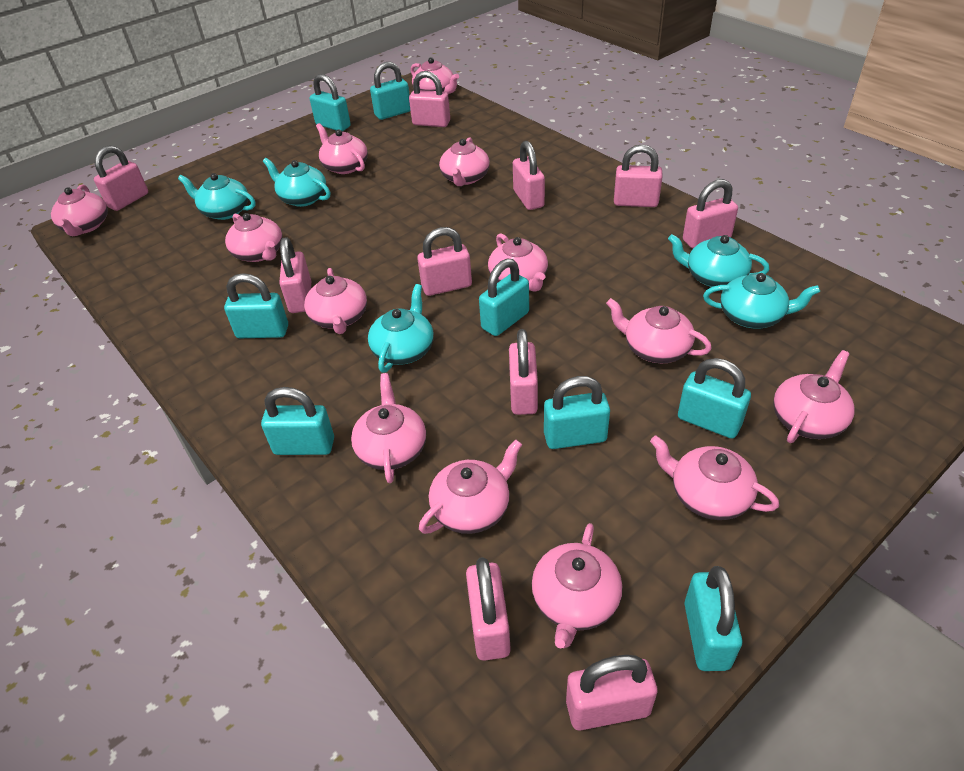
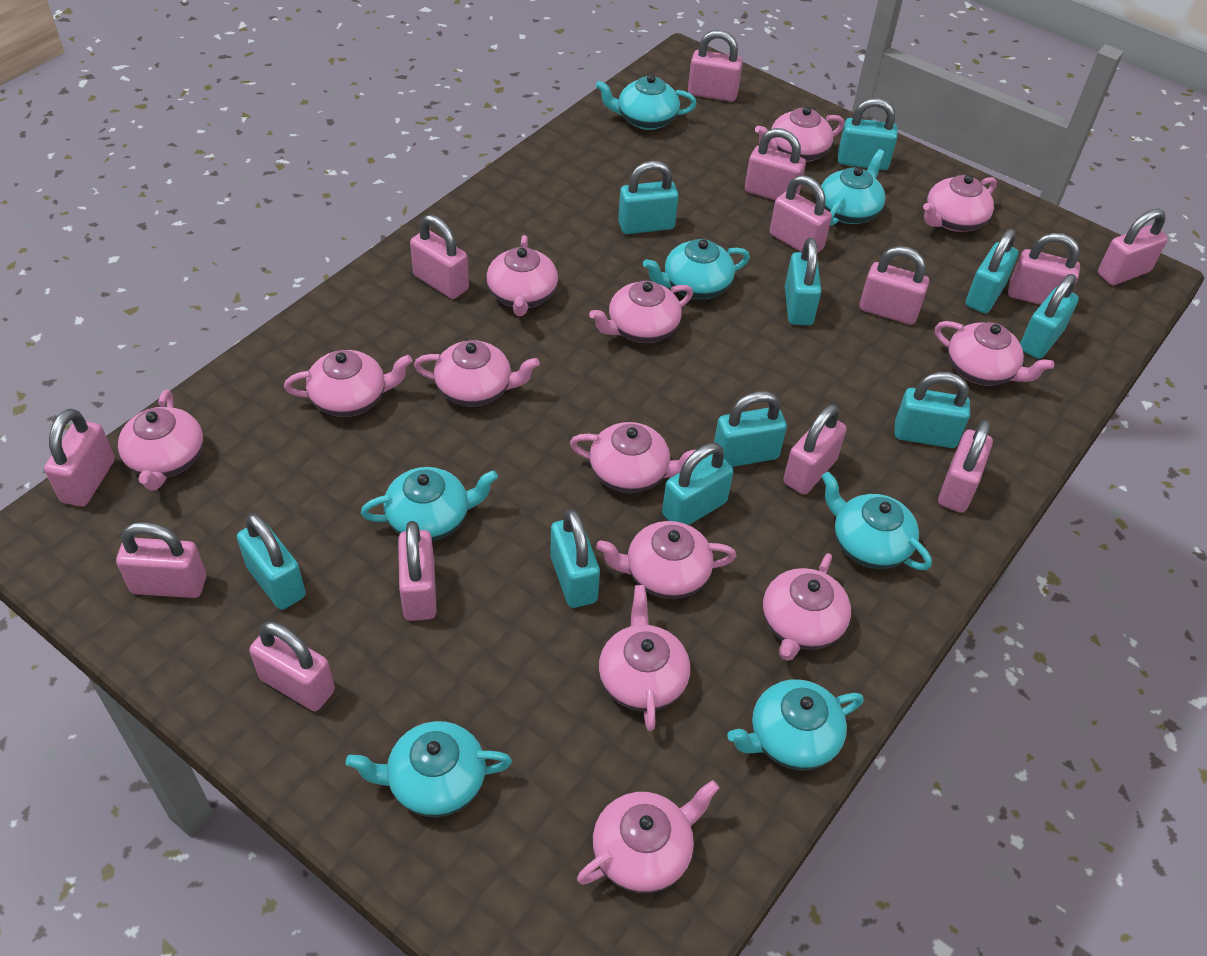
pink padlock: 10 -> 13
turquoise padlock: 8 -> 10
turquoise teapot: 5 -> 7

